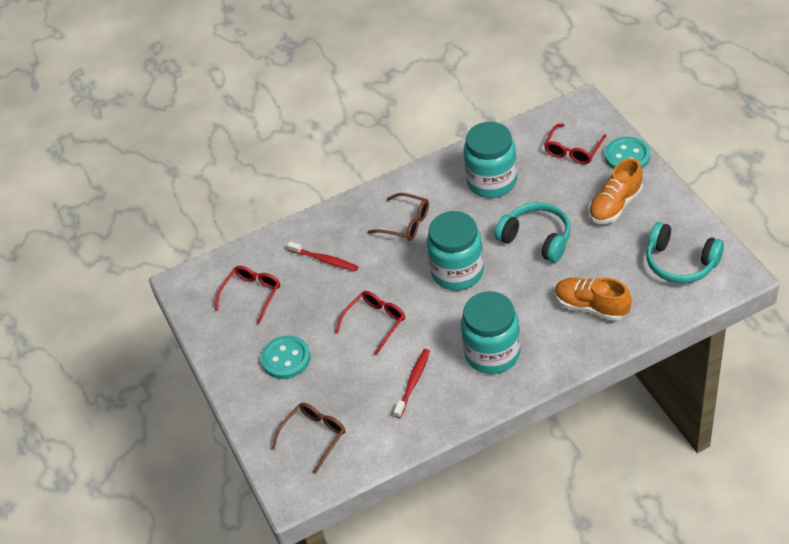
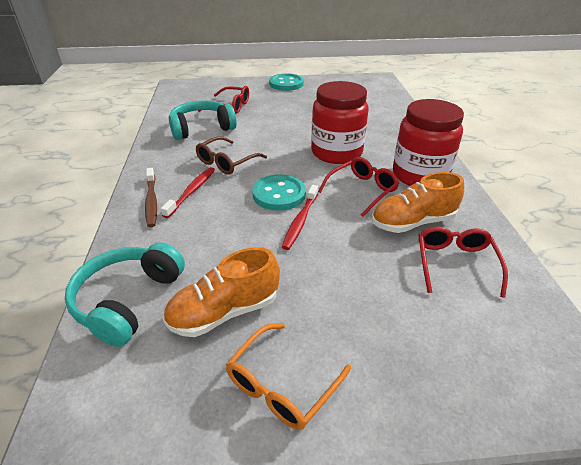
brown glasses: 2 -> 1
brown toothbrush: 0 -> 1
orange glasses: 0 -> 1
red jar: 0 -> 2
turquoise jar: 3 -> 0

